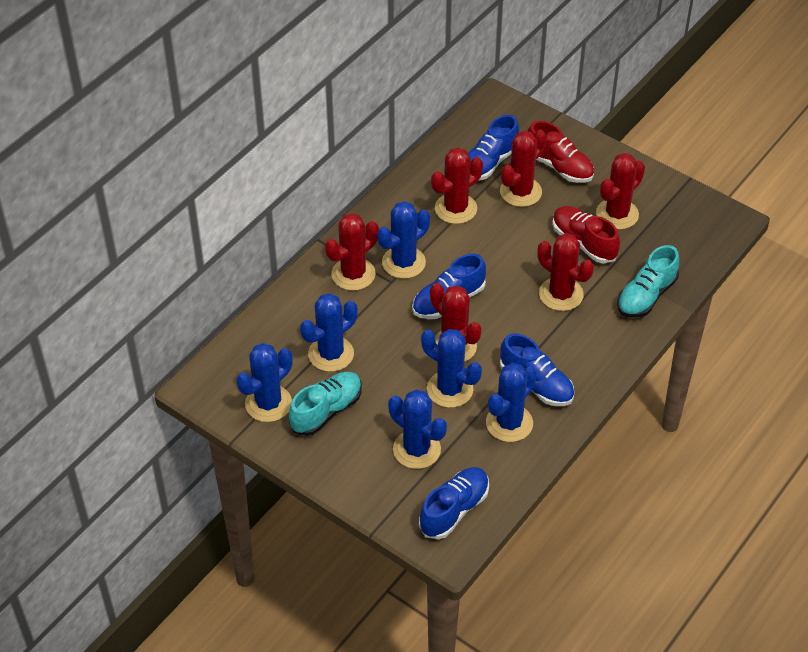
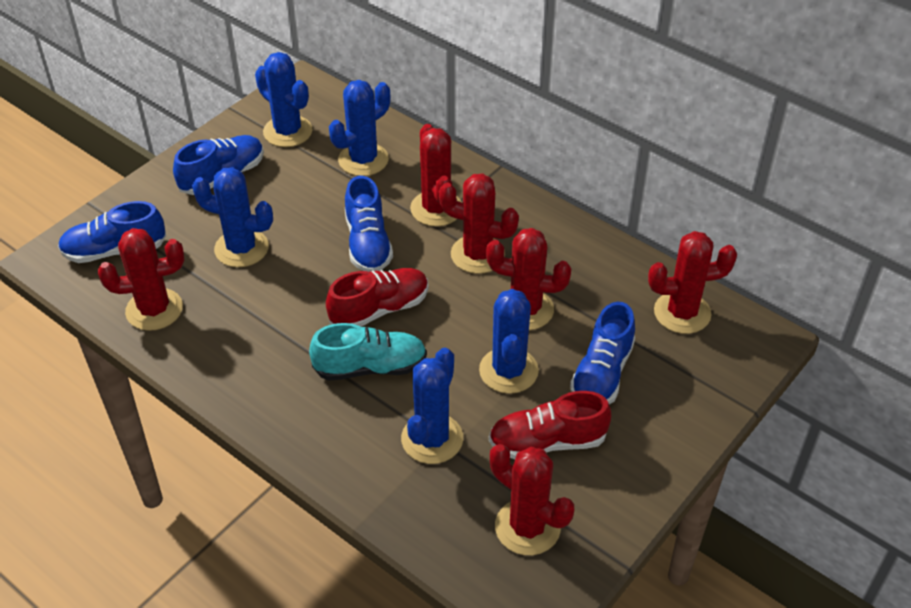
blue cactus: 6 -> 5
turquoise shoe: 2 -> 1

